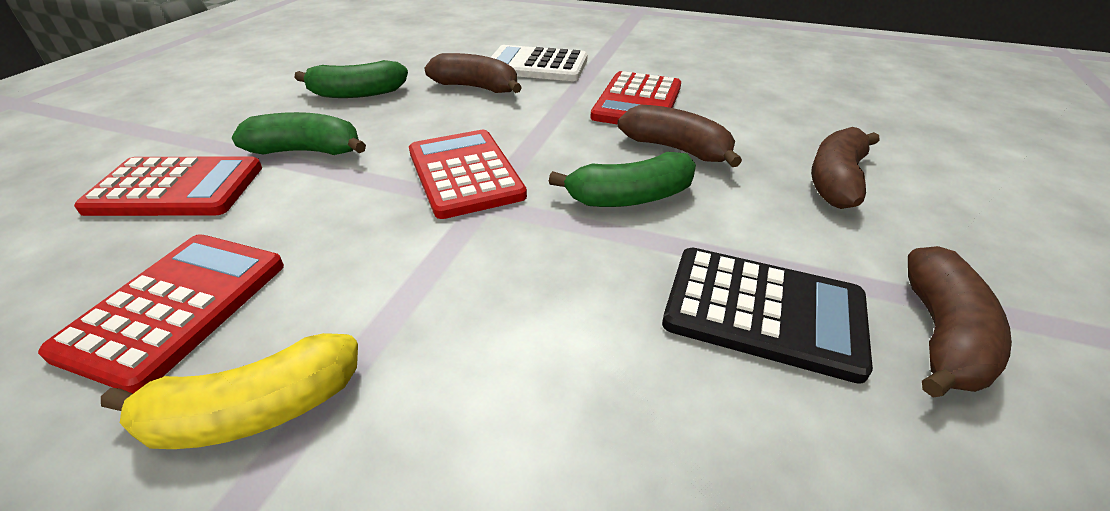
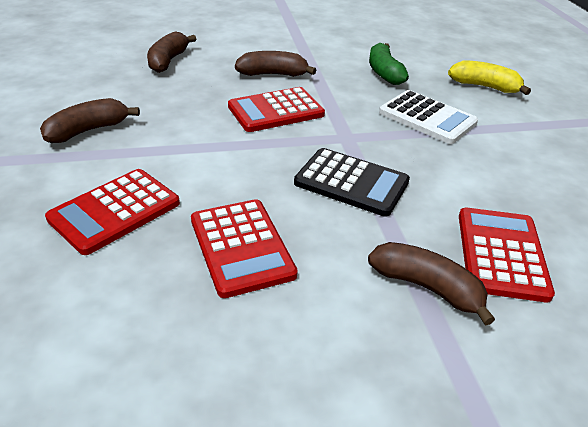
green banana: 3 -> 1

